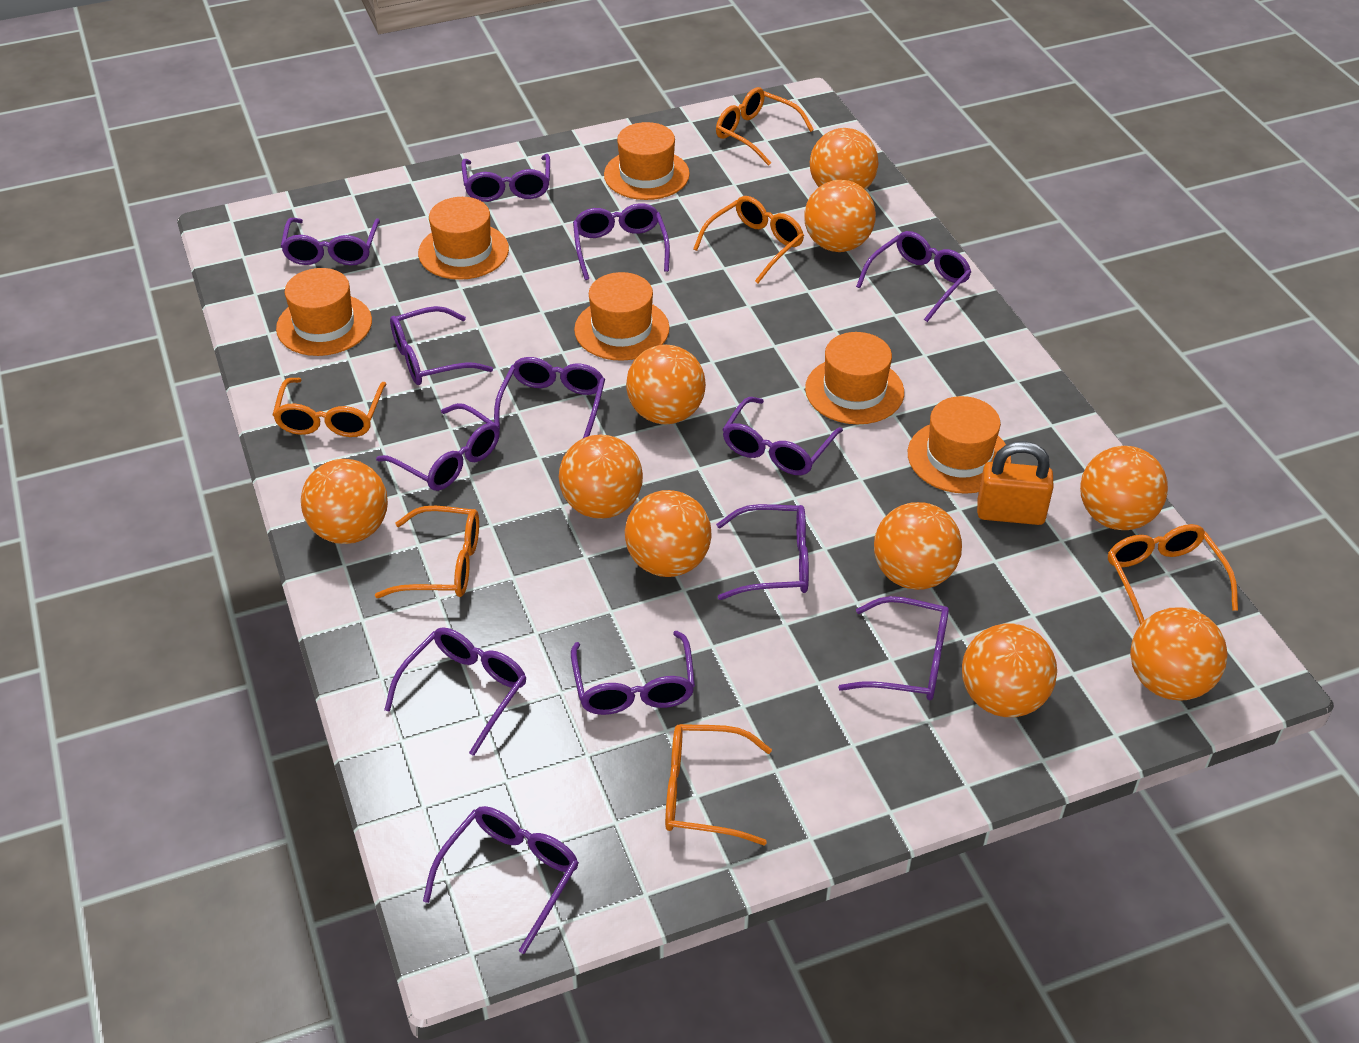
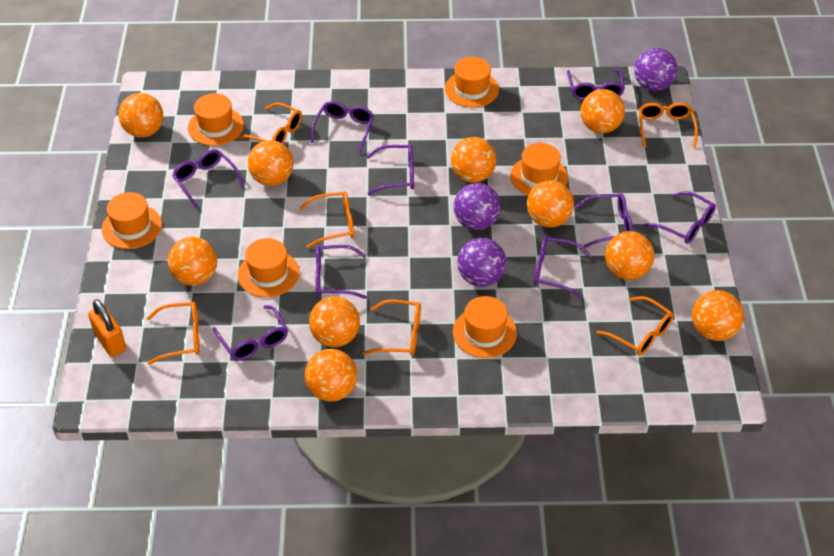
purple ball: 0 -> 3
purple glasses: 13 -> 9

